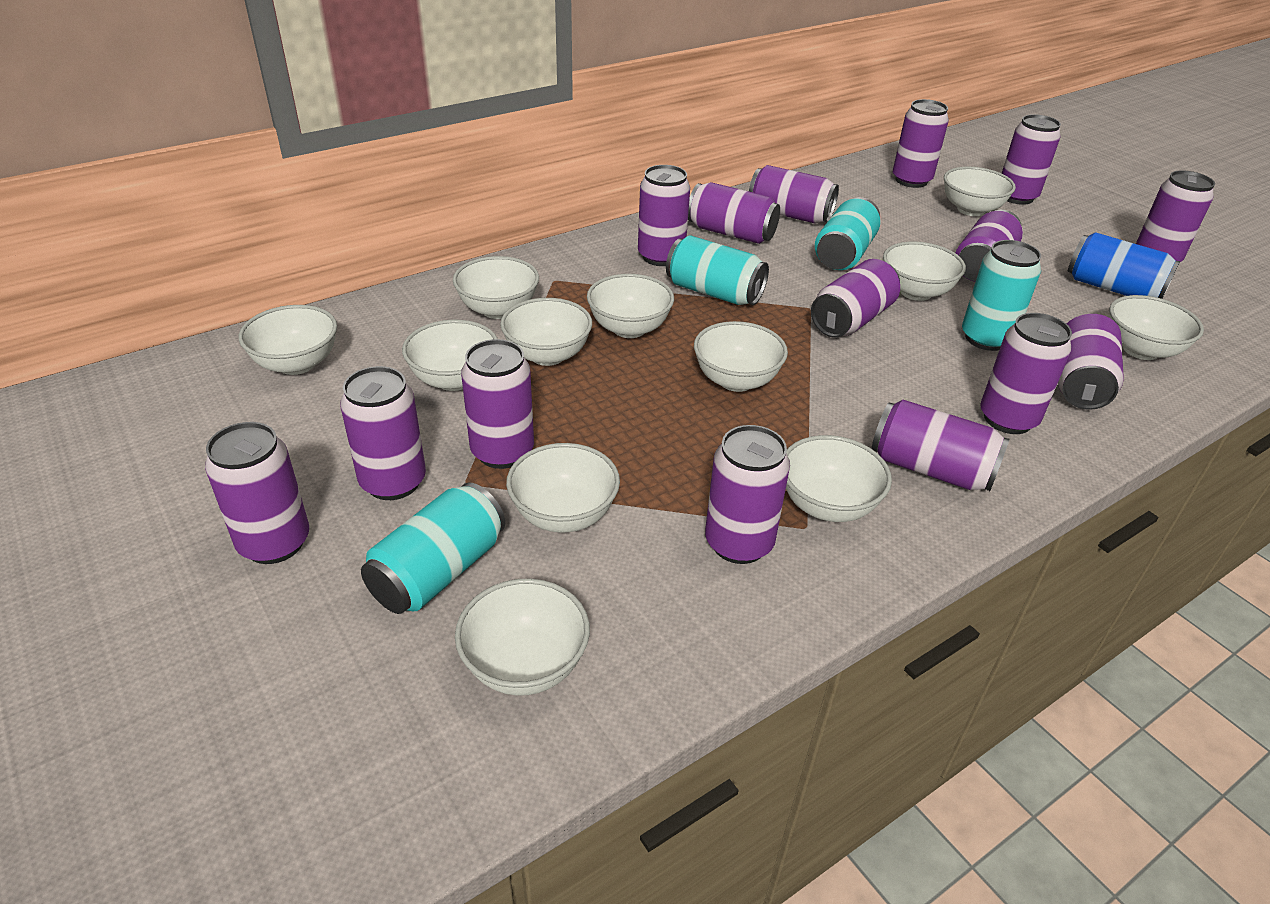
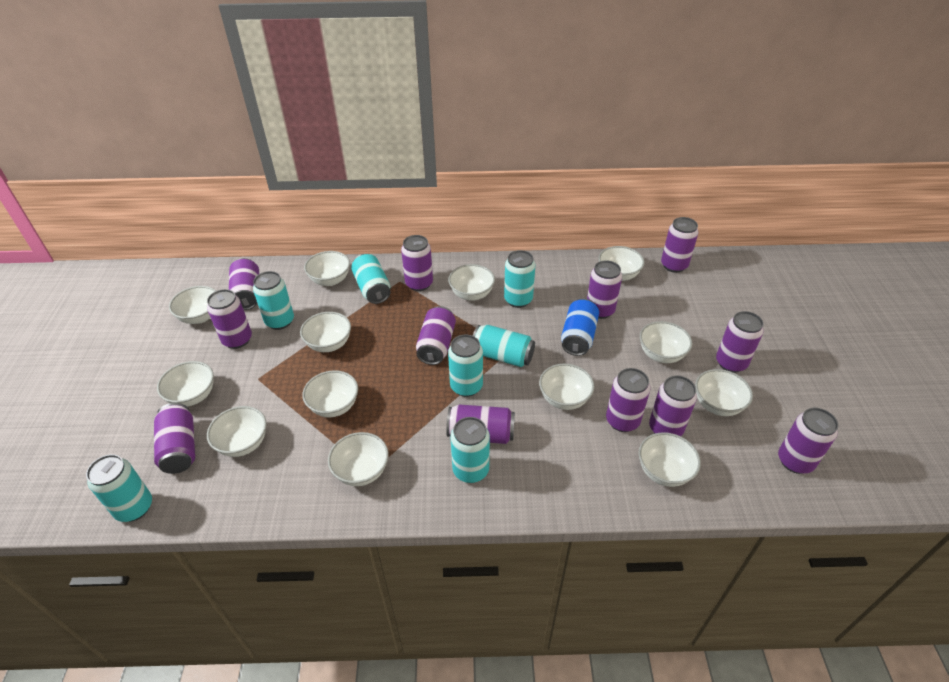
purple can: 15 -> 12
turquoise can: 4 -> 7
white bowl: 12 -> 13

